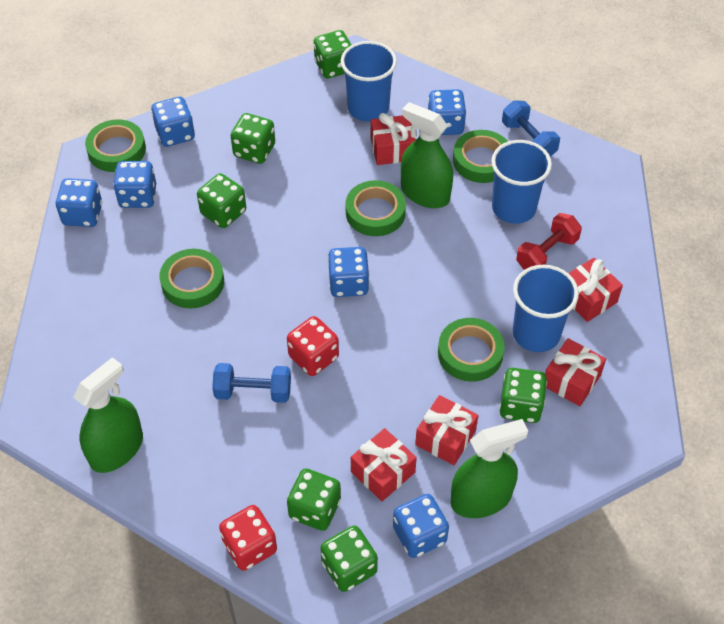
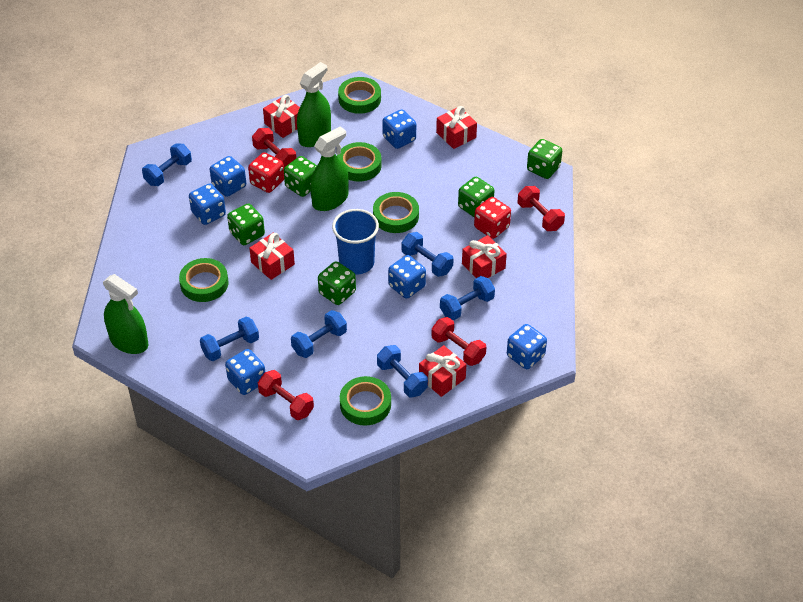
blue cup: 3 -> 1
blue dumbbell: 2 -> 6
green dice: 6 -> 5
red dumbbell: 1 -> 4

